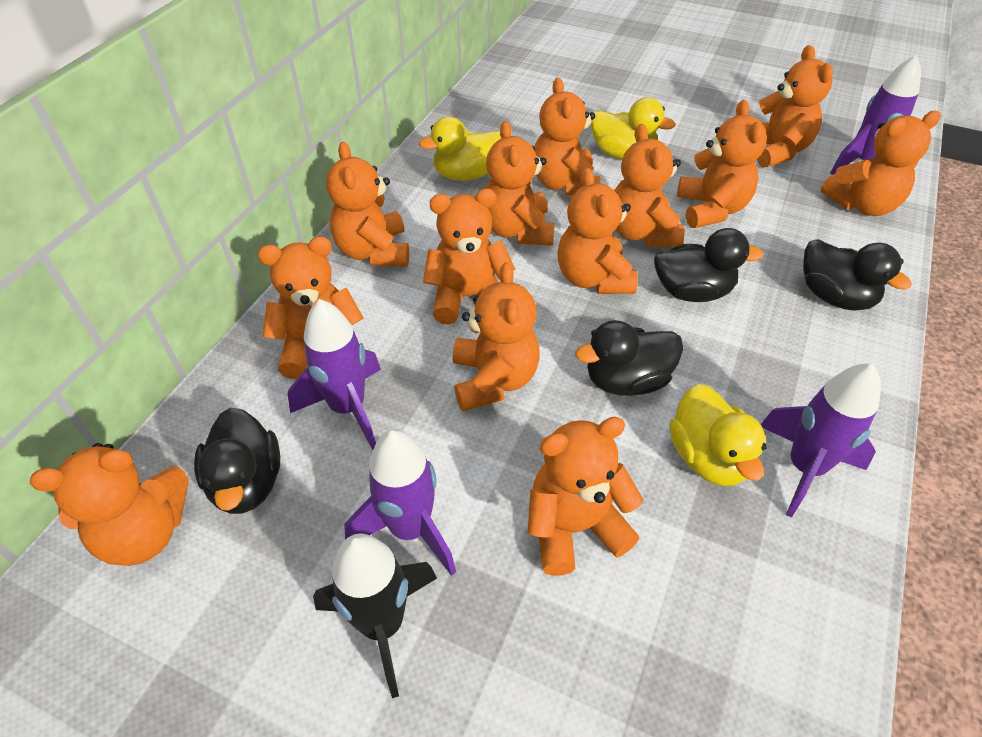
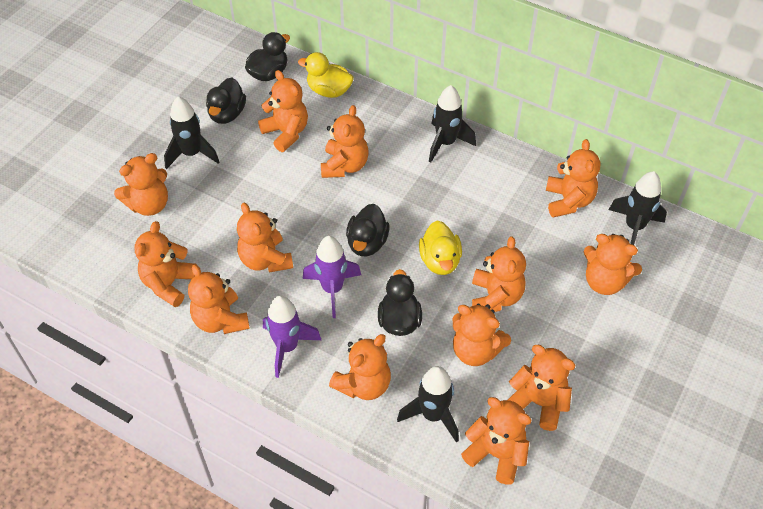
black rocket: 1 -> 4
purple rocket: 4 -> 2
yellow duck: 3 -> 2

